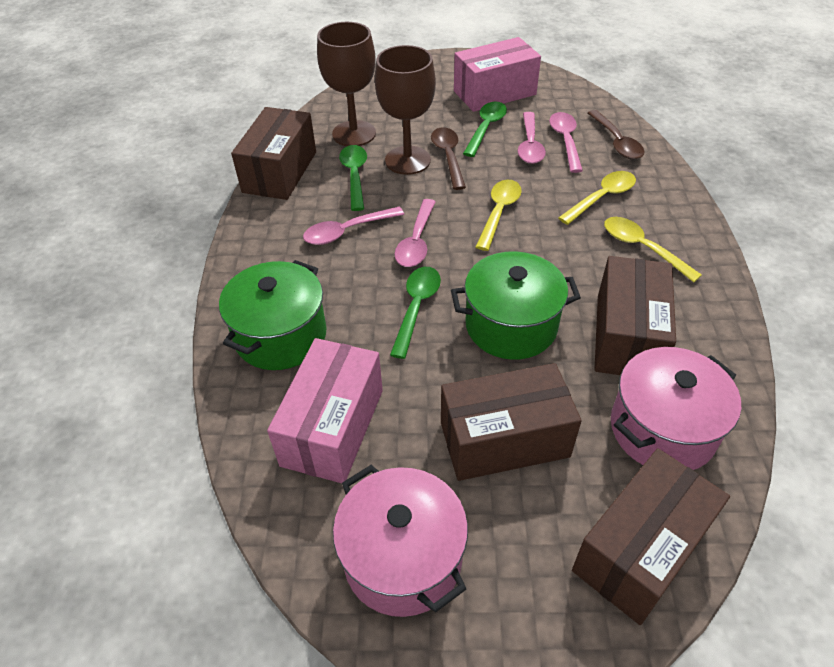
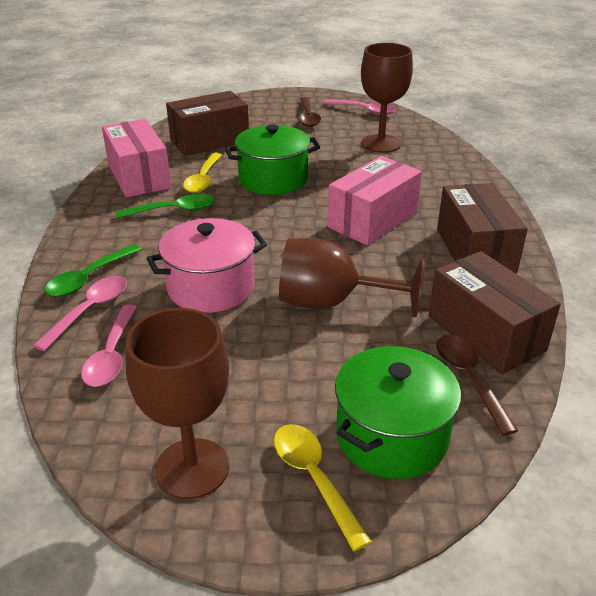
brown box: 4 -> 3
brown goblet: 2 -> 3
green spoon: 3 -> 2
pink pot: 2 -> 1
pink spoon: 4 -> 3
yellow spoon: 3 -> 2

